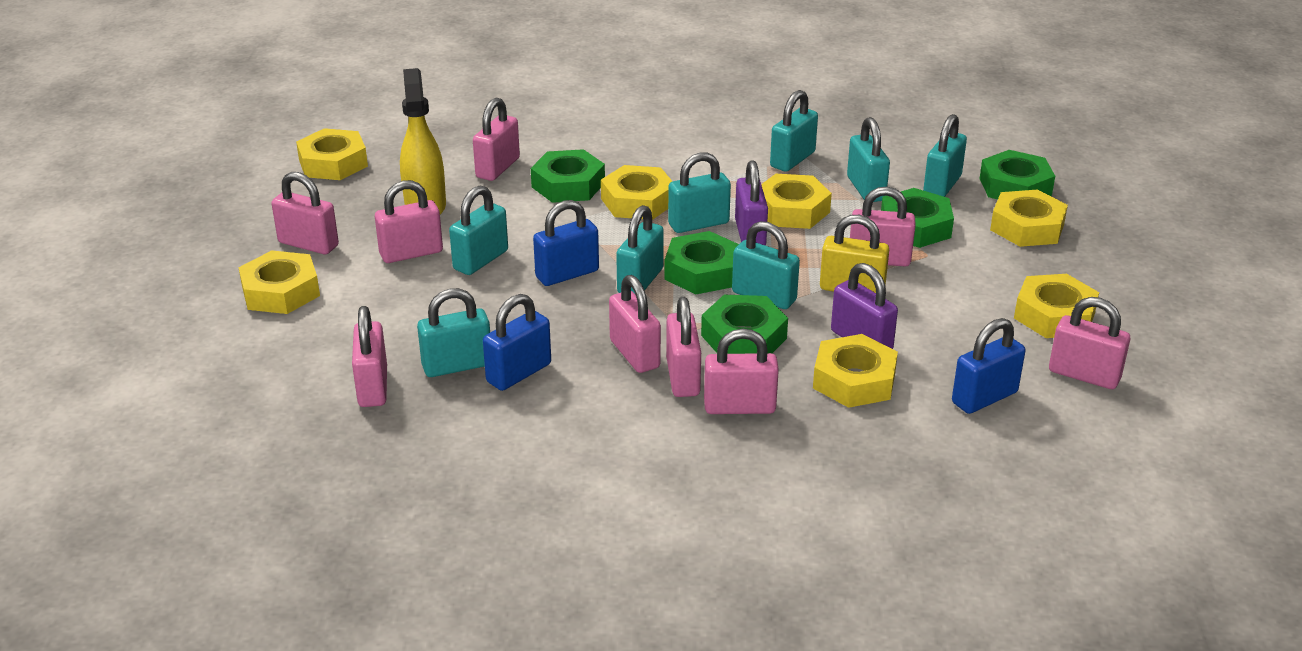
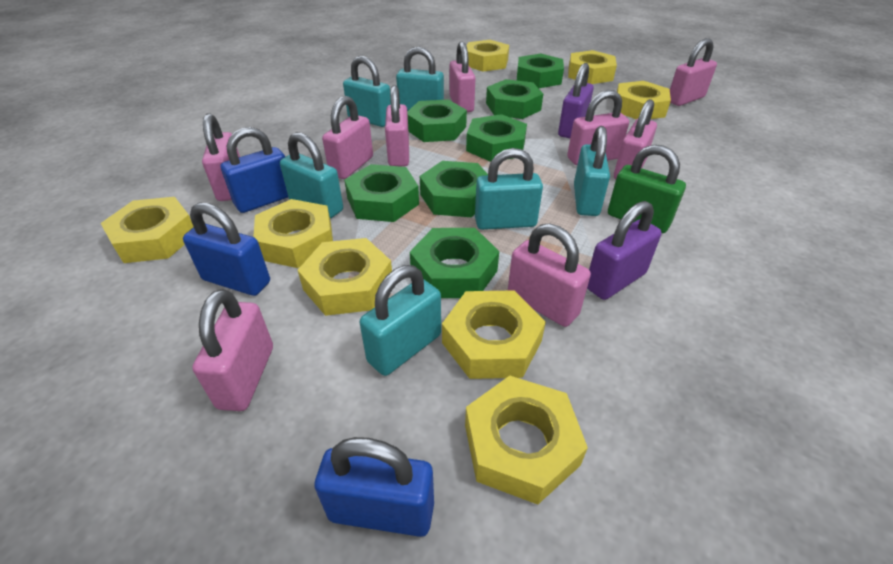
green nut: 5 -> 7
green padlock: 0 -> 1
turquoise padlock: 8 -> 6
yellow nut: 7 -> 8
yellow padlock: 1 -> 0
yellow spray bottle: 1 -> 0

